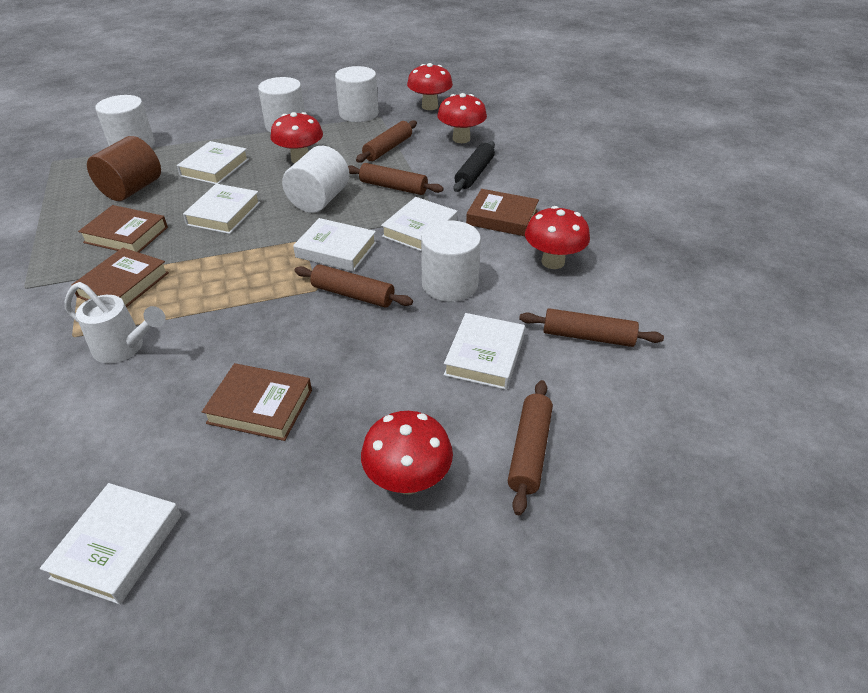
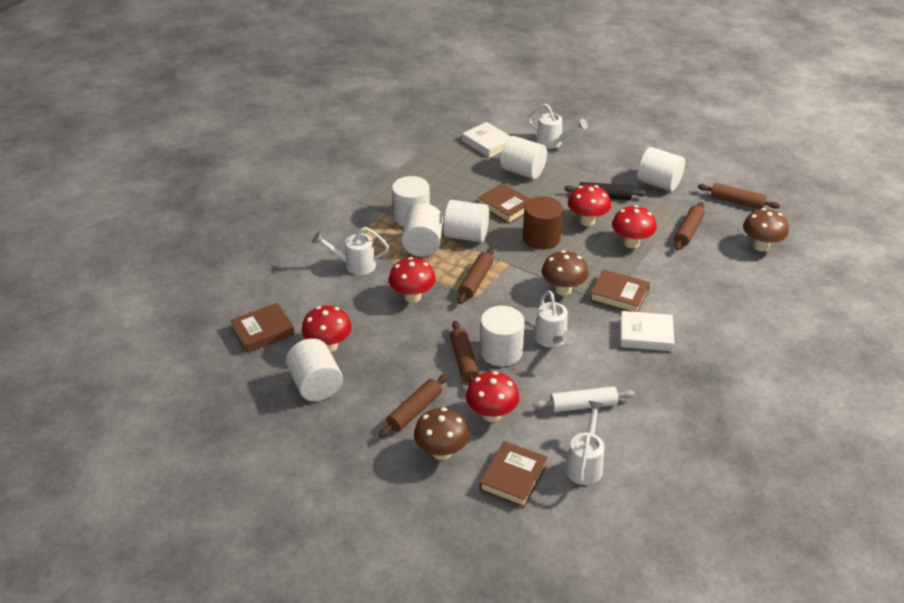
brown mushroom: 0 -> 3
white book: 6 -> 2
white cylinder: 5 -> 7
white rolling pin: 0 -> 1
white watering can: 1 -> 4

